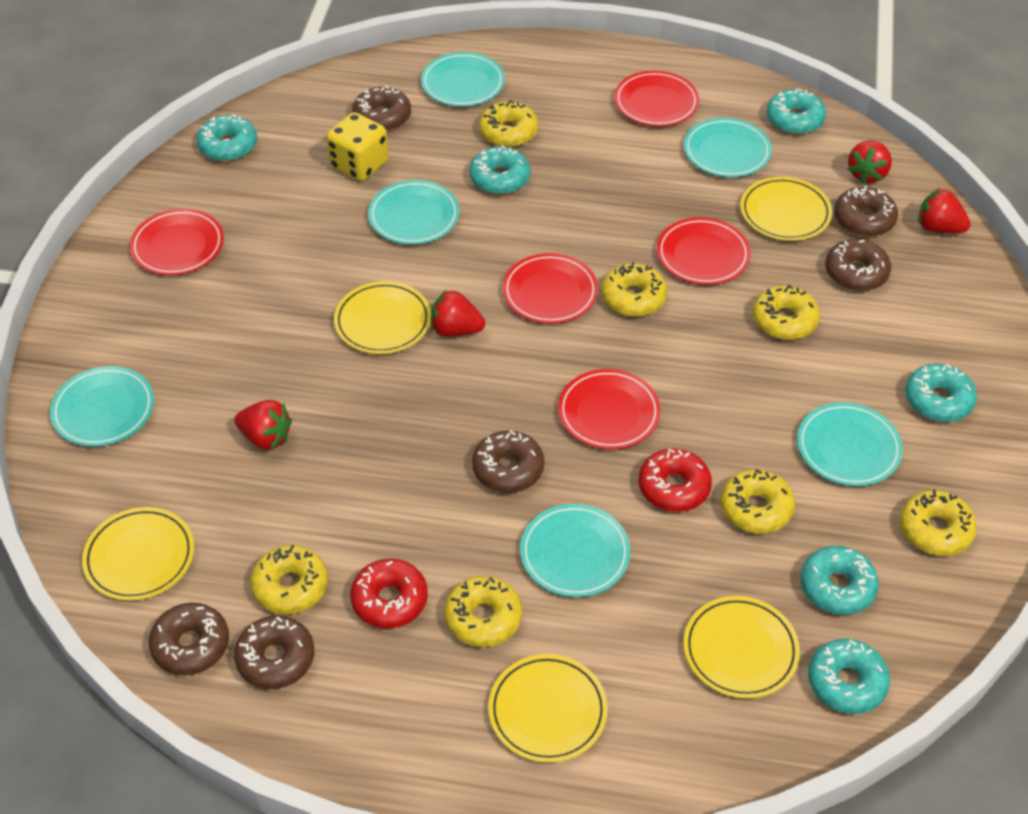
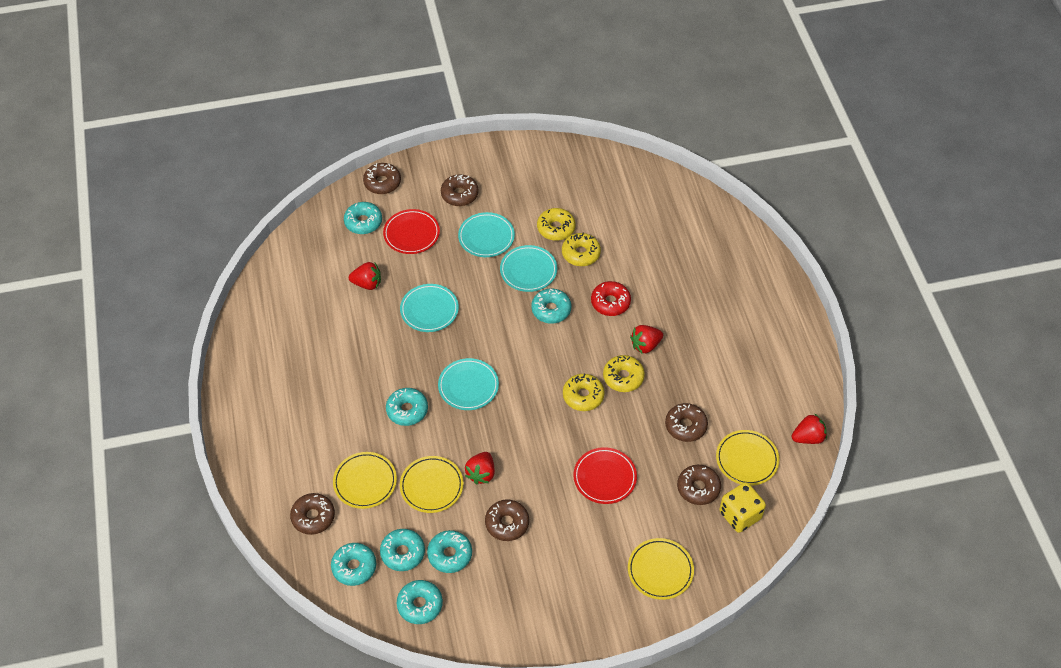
red donut: 2 -> 1
red plate: 5 -> 2
turquoise donut: 6 -> 7
turquoise plate: 6 -> 4
yellow donut: 7 -> 4
yellow plate: 5 -> 4

